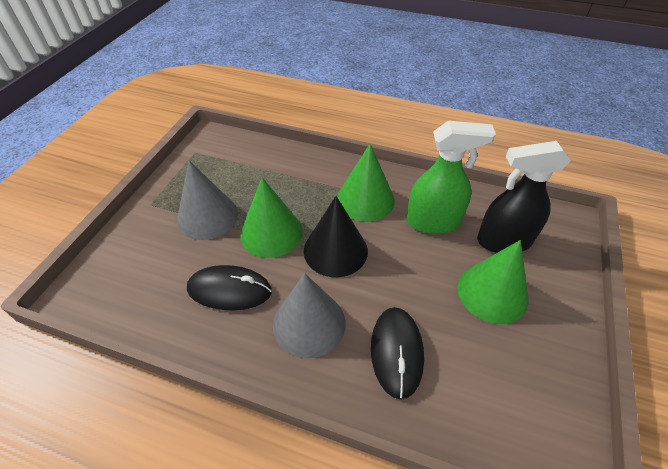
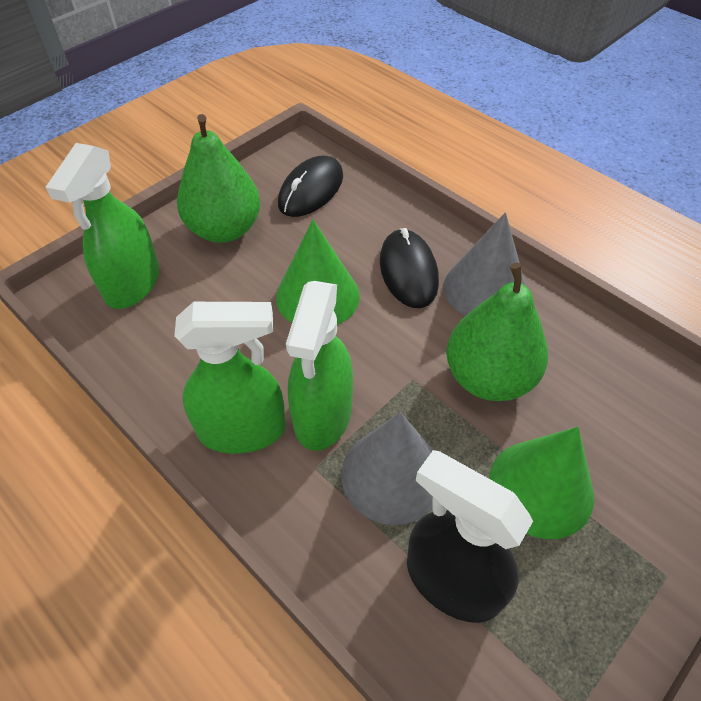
black cone: 1 -> 0
green cone: 3 -> 2
green pear: 0 -> 2
green spray bottle: 1 -> 3

